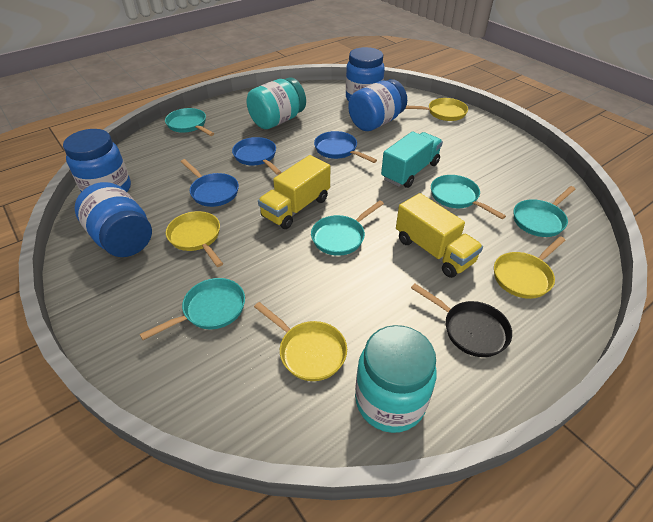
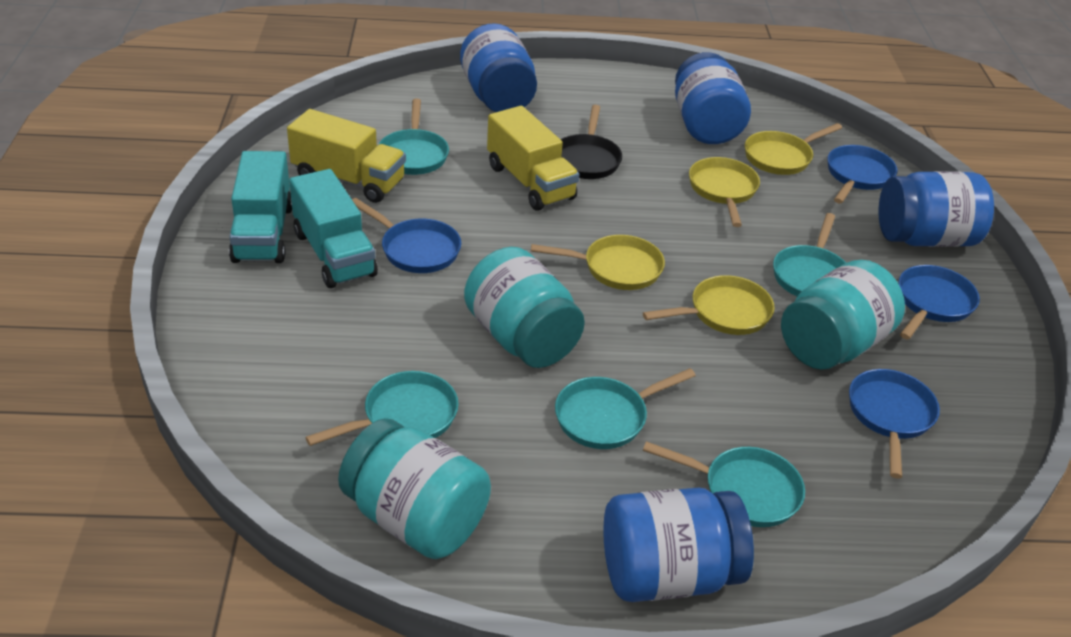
blue pan: 3 -> 4
turquoise jar: 2 -> 3
turquoise truck: 1 -> 2

